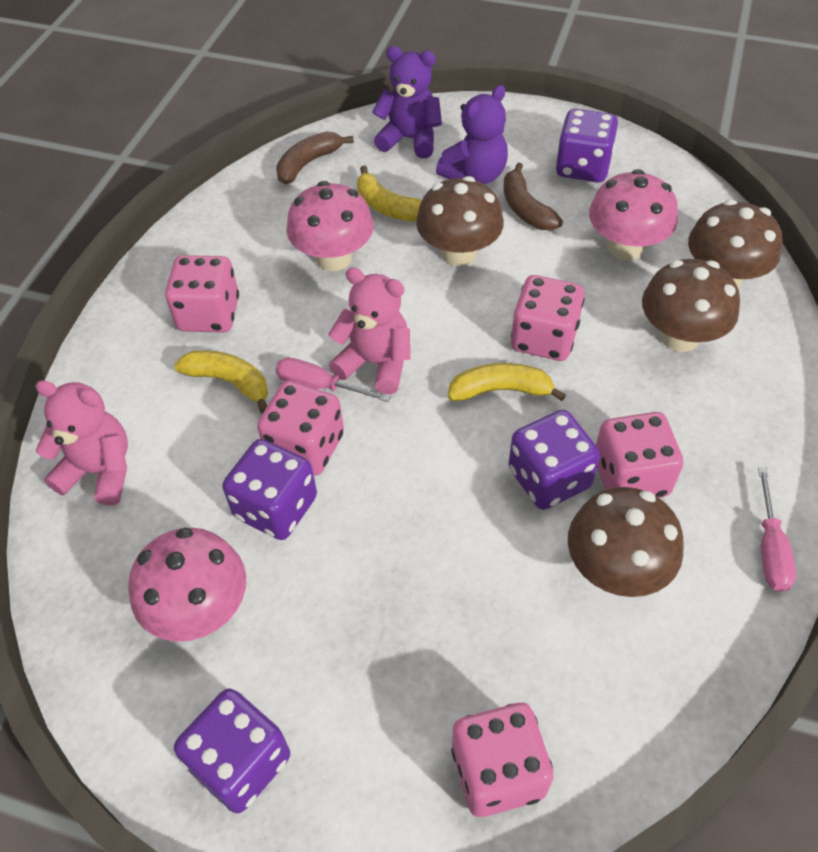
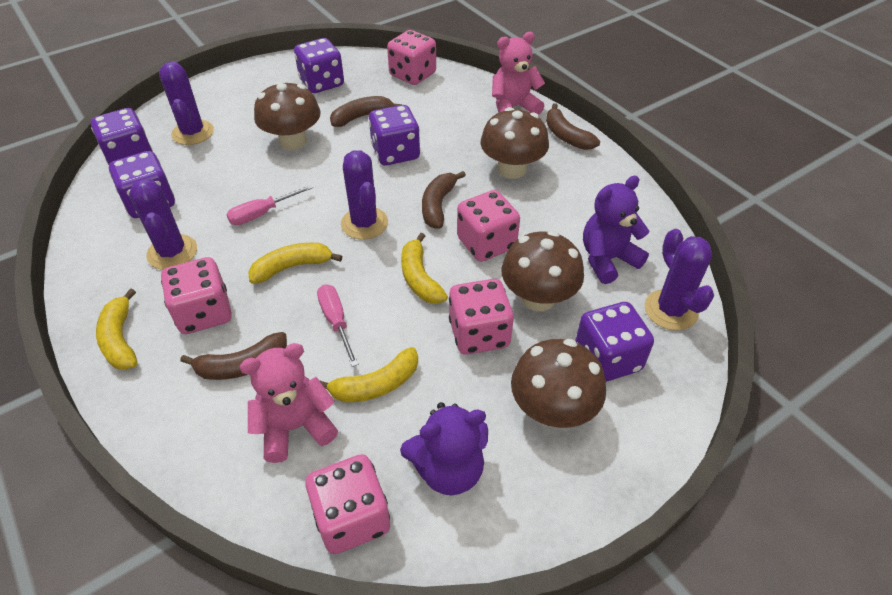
brown banana: 2 -> 4
pink mushroom: 3 -> 0
purple cactus: 0 -> 4
purple dice: 4 -> 5
yellow banana: 3 -> 4

